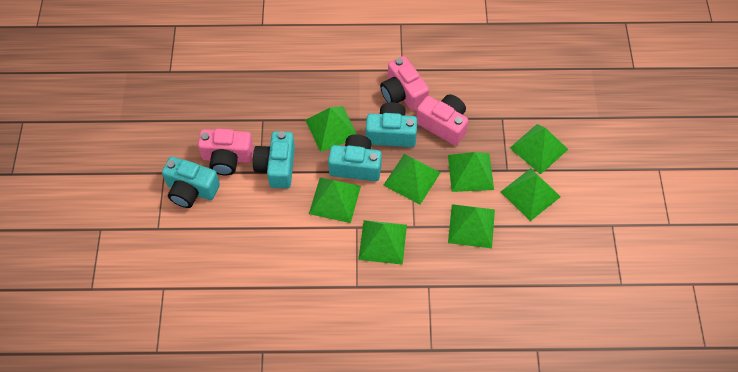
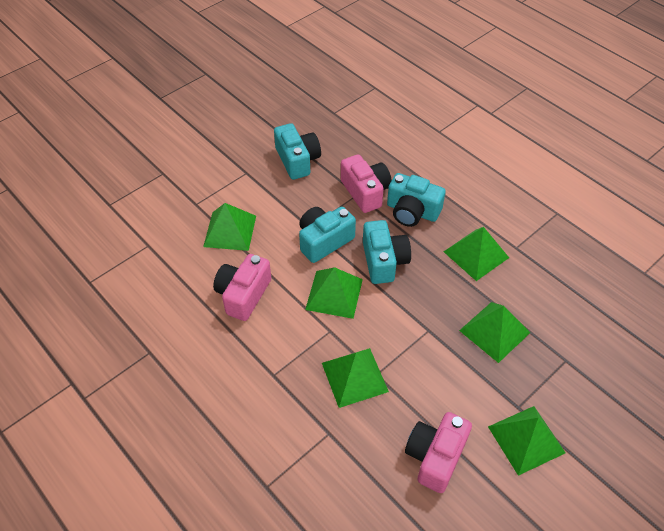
green pyramid: 8 -> 6

